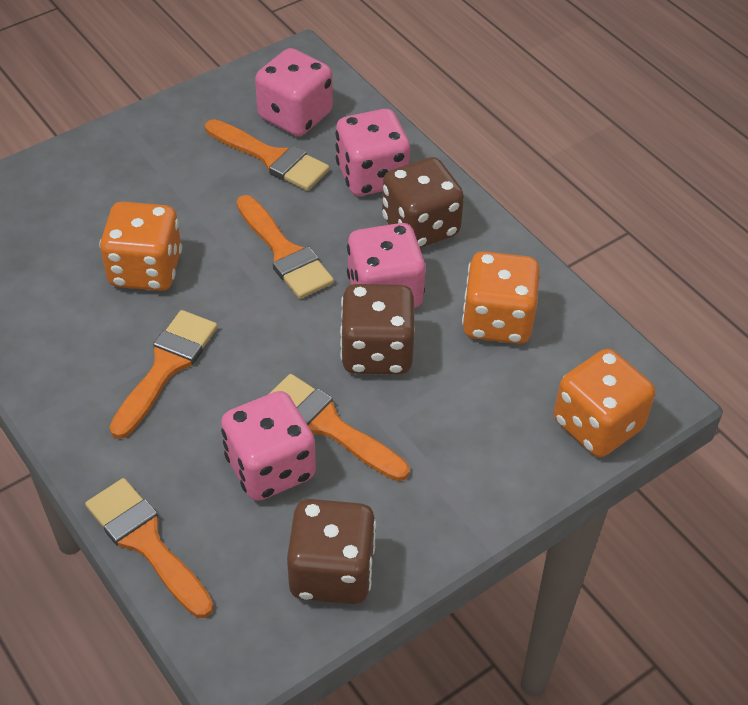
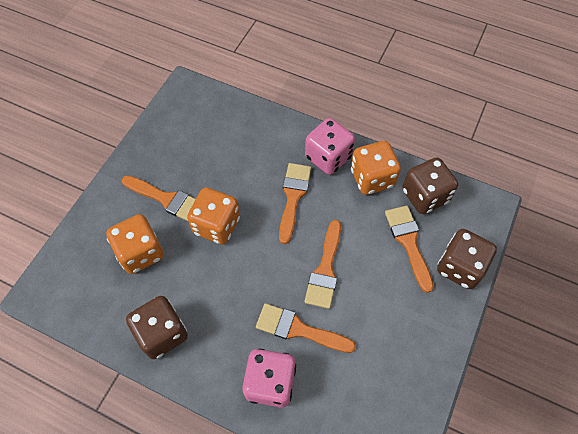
pink dice: 4 -> 2

